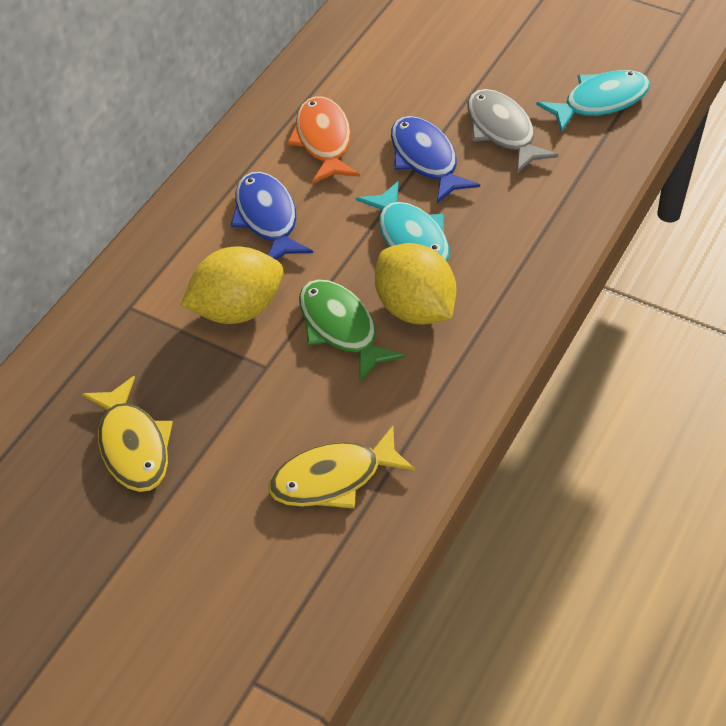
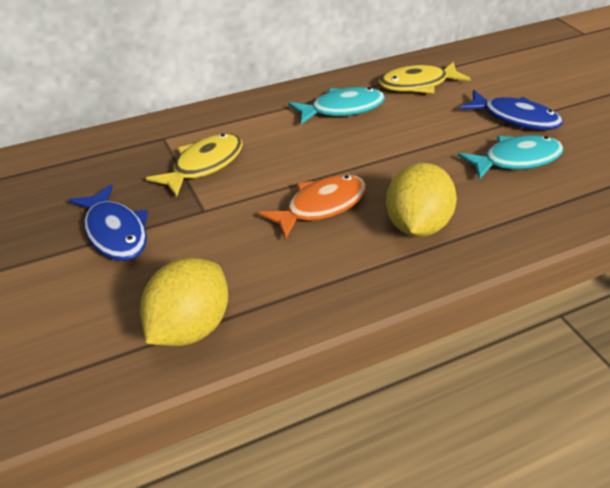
green fish: 1 -> 0
grey fish: 1 -> 0

